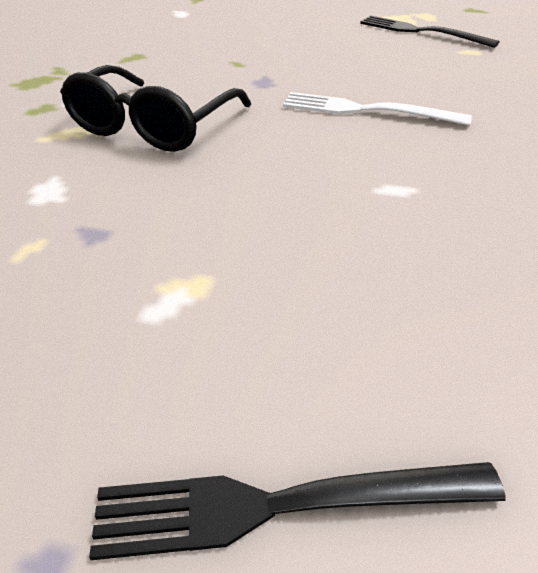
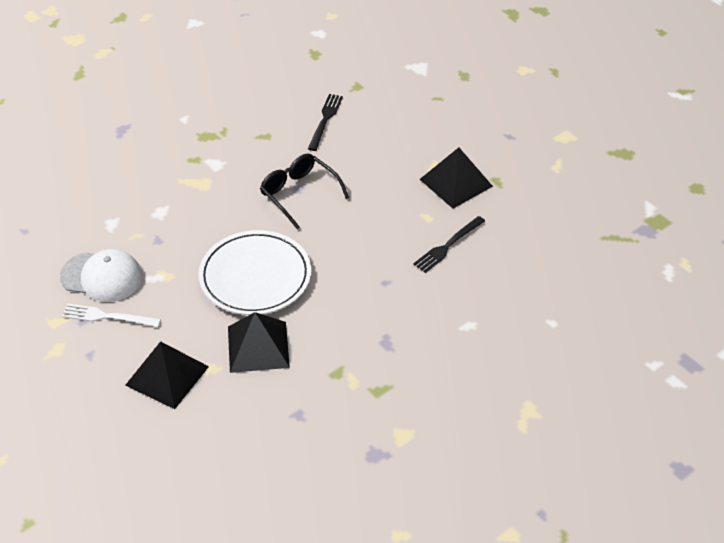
black pyramid: 0 -> 3
white cap: 0 -> 1
white plate: 0 -> 1

